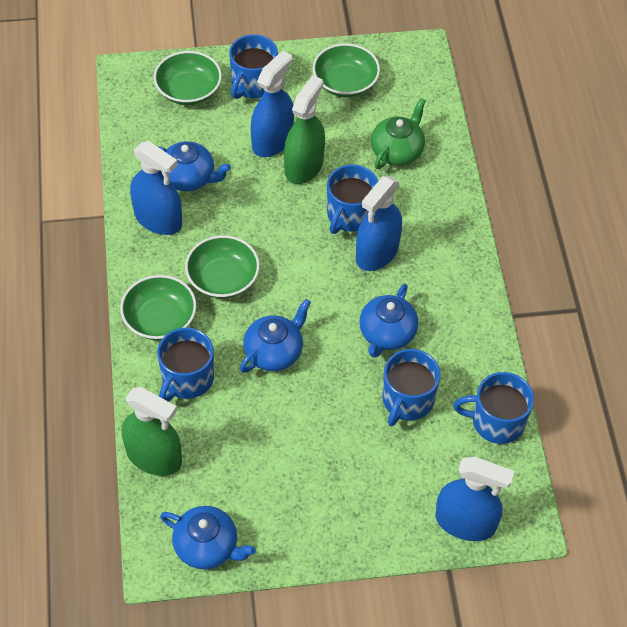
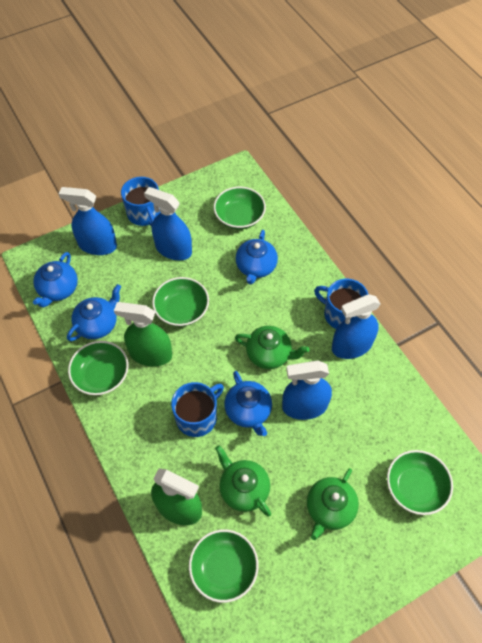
blue mug: 5 -> 3
green bowl: 4 -> 5
green teapot: 1 -> 3

